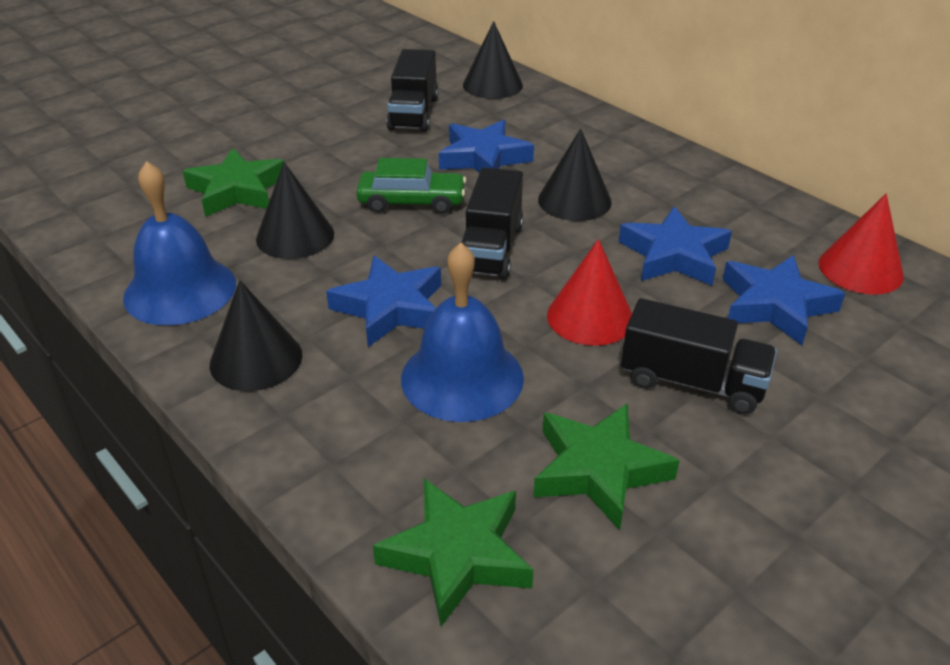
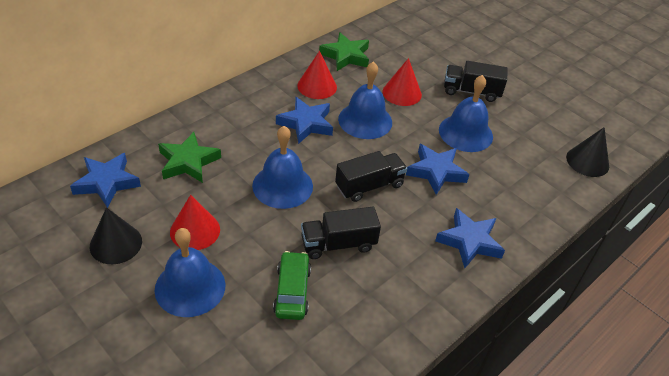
black cone: 4 -> 2
blue bell: 2 -> 4
green star: 3 -> 2
red cone: 2 -> 3

